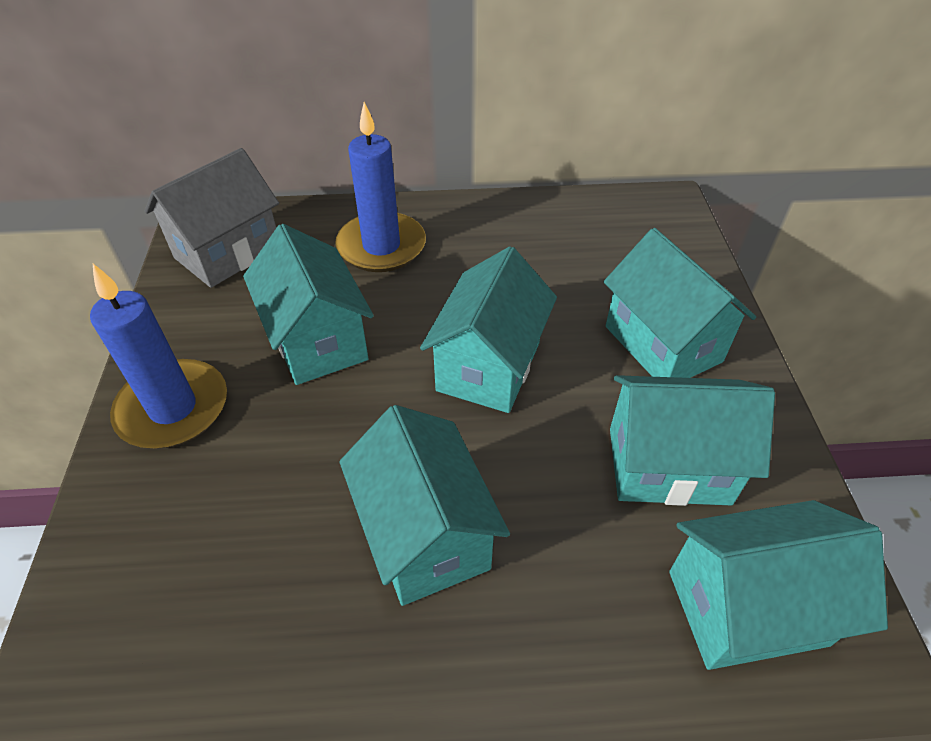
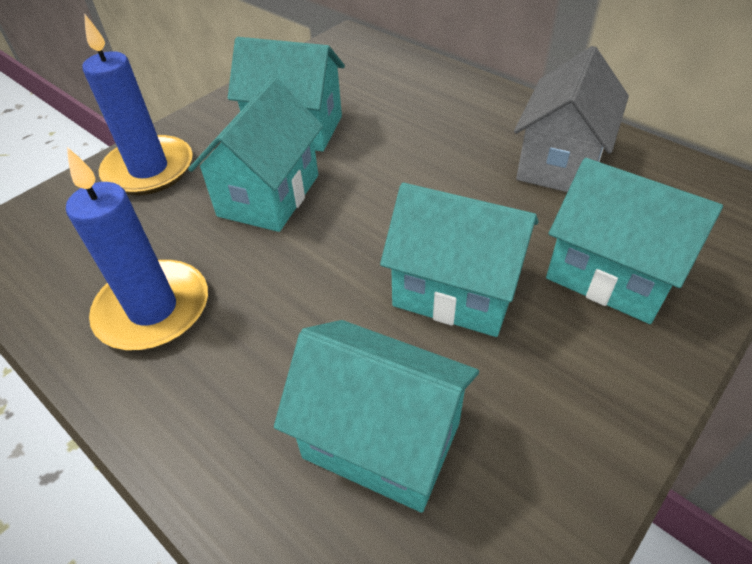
turquoise house: 6 -> 5

